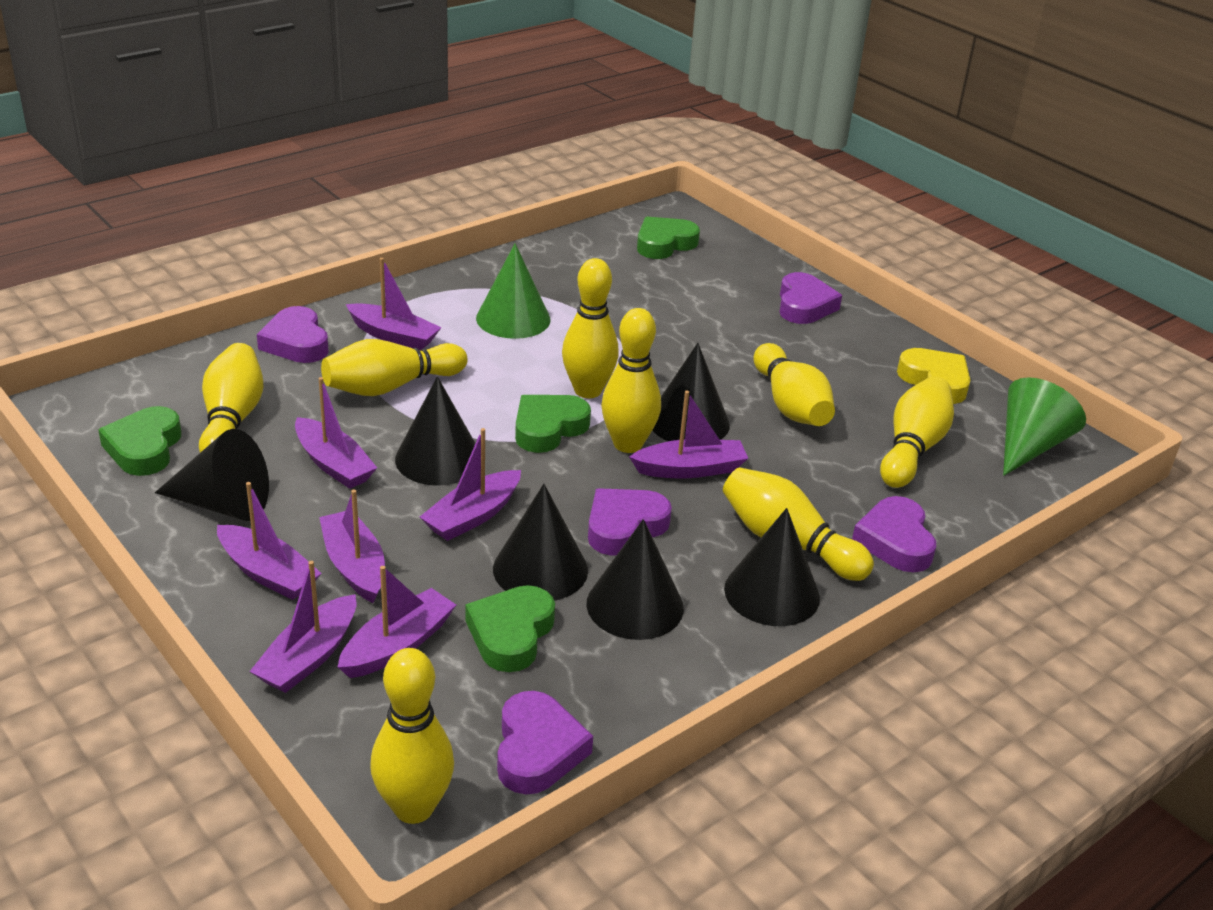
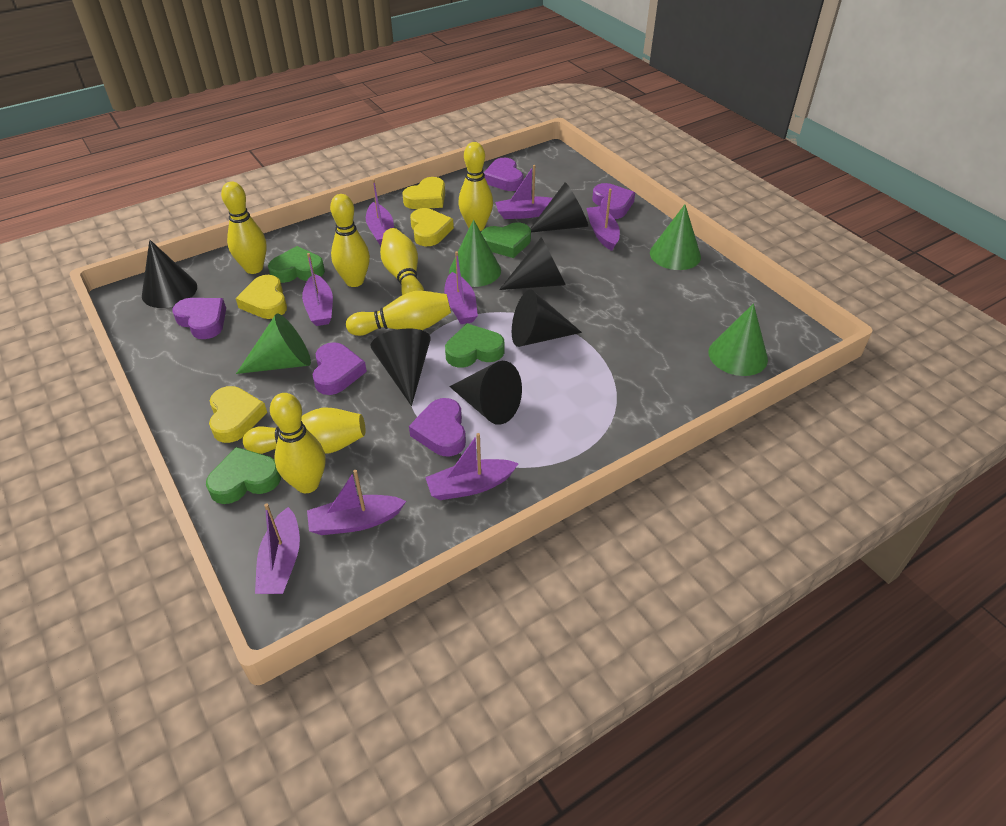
green cone: 2 -> 4
yellow bowling pin: 8 -> 7
yellow heart: 1 -> 4

